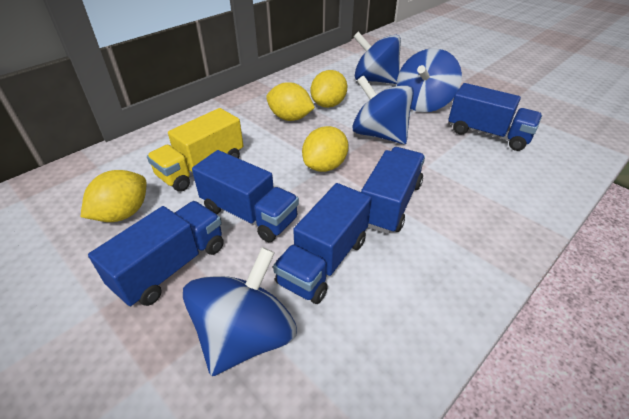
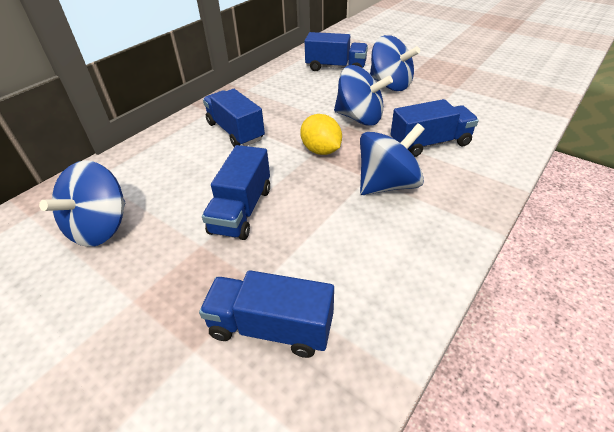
yellow lemon: 4 -> 1
yellow truck: 1 -> 0

